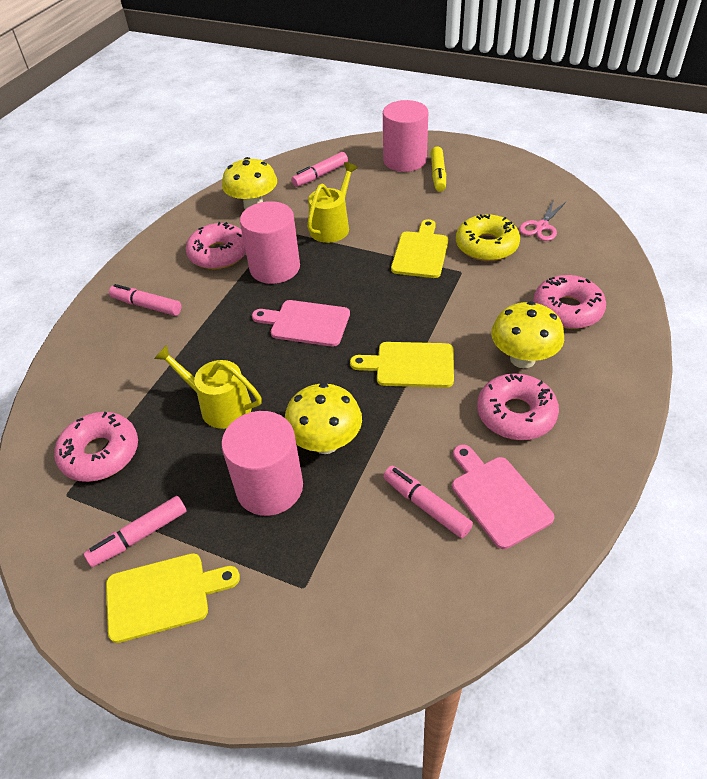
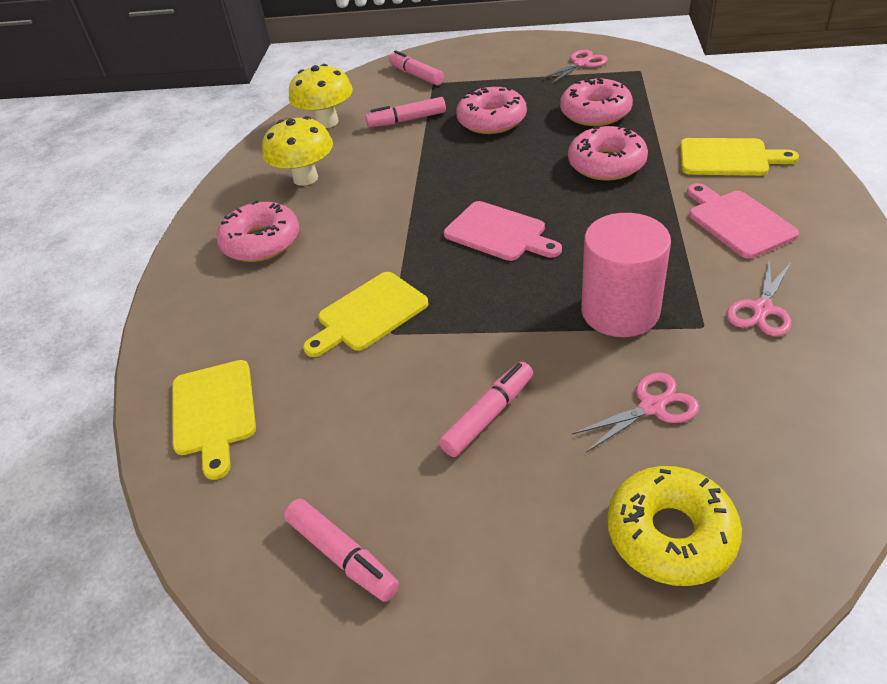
pink cylinder: 3 -> 1
pink scissors: 1 -> 3
yellow marker: 1 -> 0
yellow mushroom: 3 -> 2
yellow watering can: 2 -> 0

